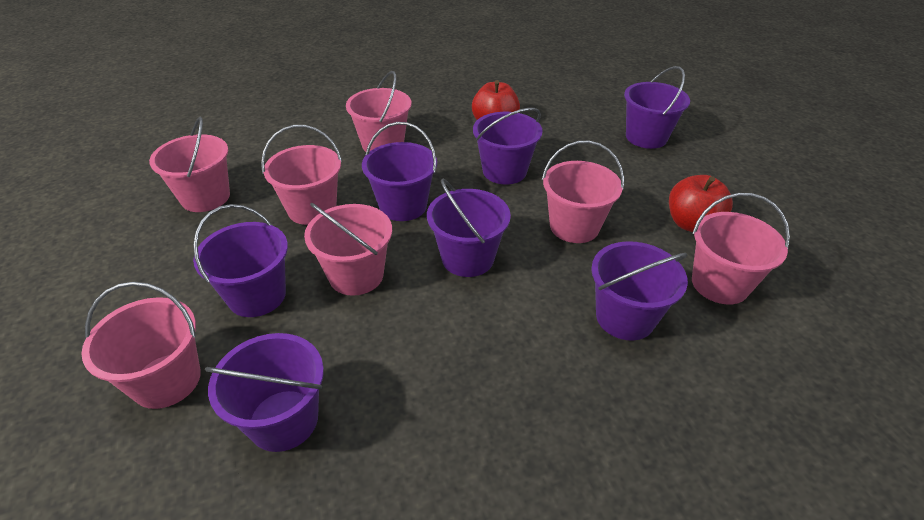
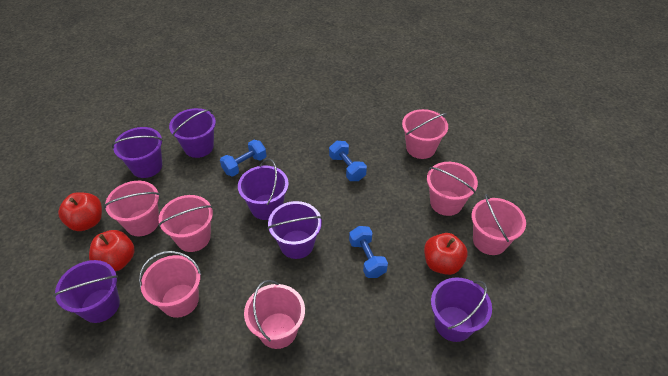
blue dumbbell: 0 -> 3
purple bucket: 7 -> 6
red apple: 2 -> 3

